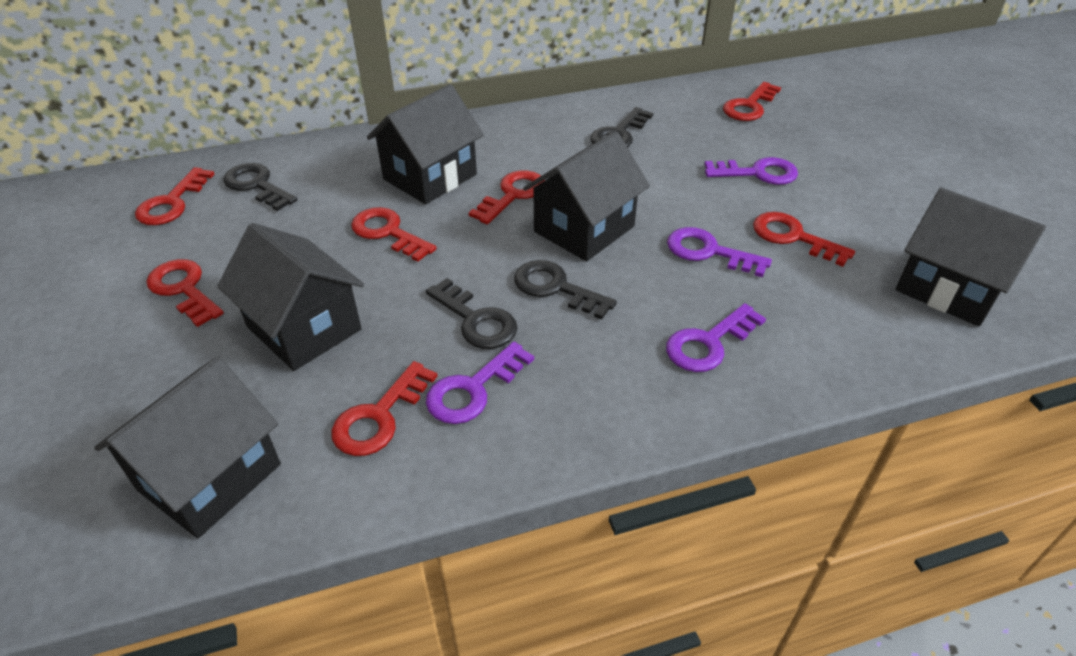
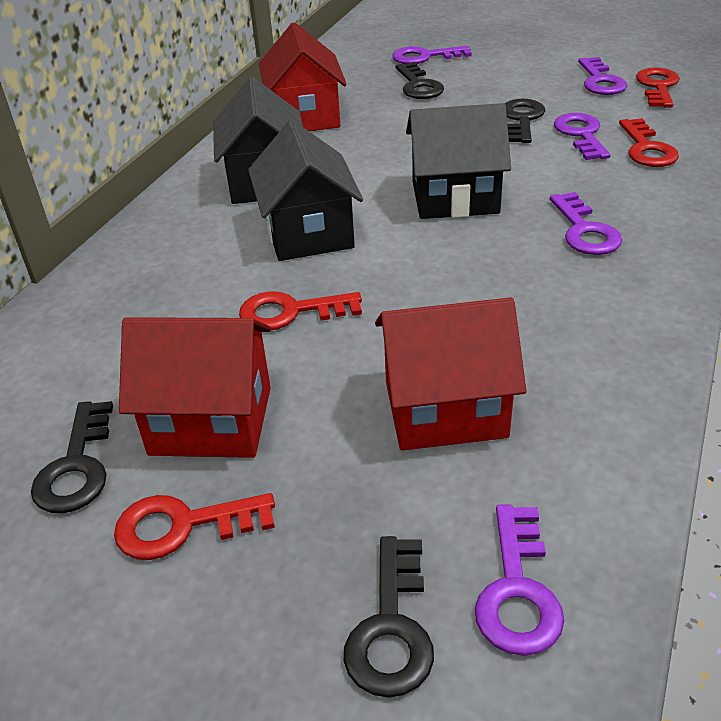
black house: 5 -> 3
purple key: 4 -> 5
red house: 0 -> 3
red key: 7 -> 4

